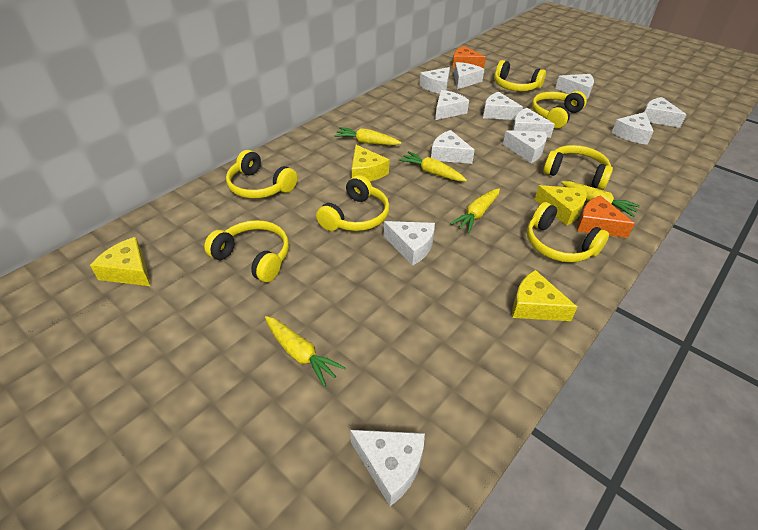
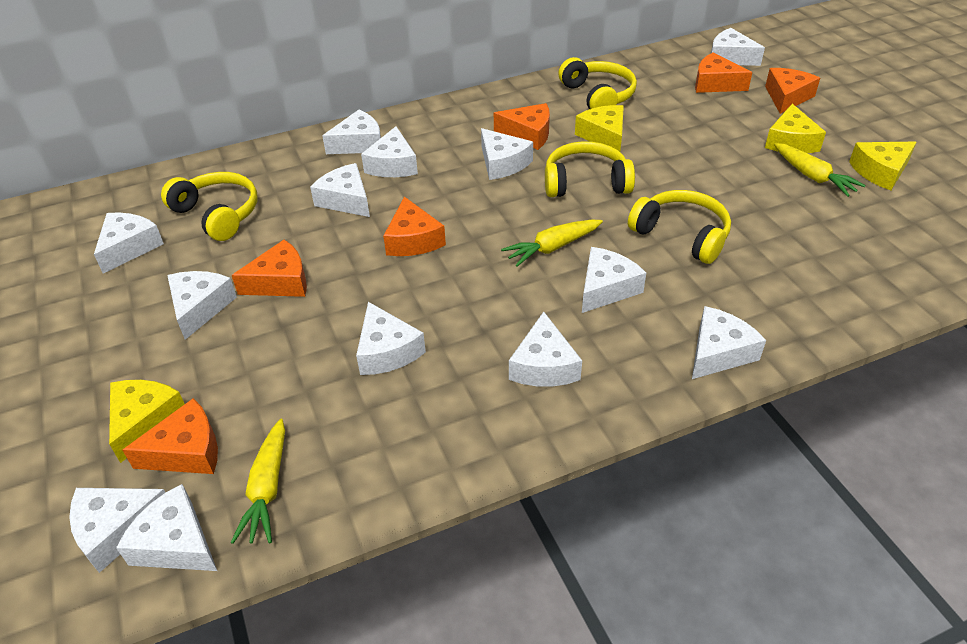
orange cheese: 2 -> 6
white cheese: 12 -> 13
yellow carrot: 5 -> 3
yellow headphones: 7 -> 4

